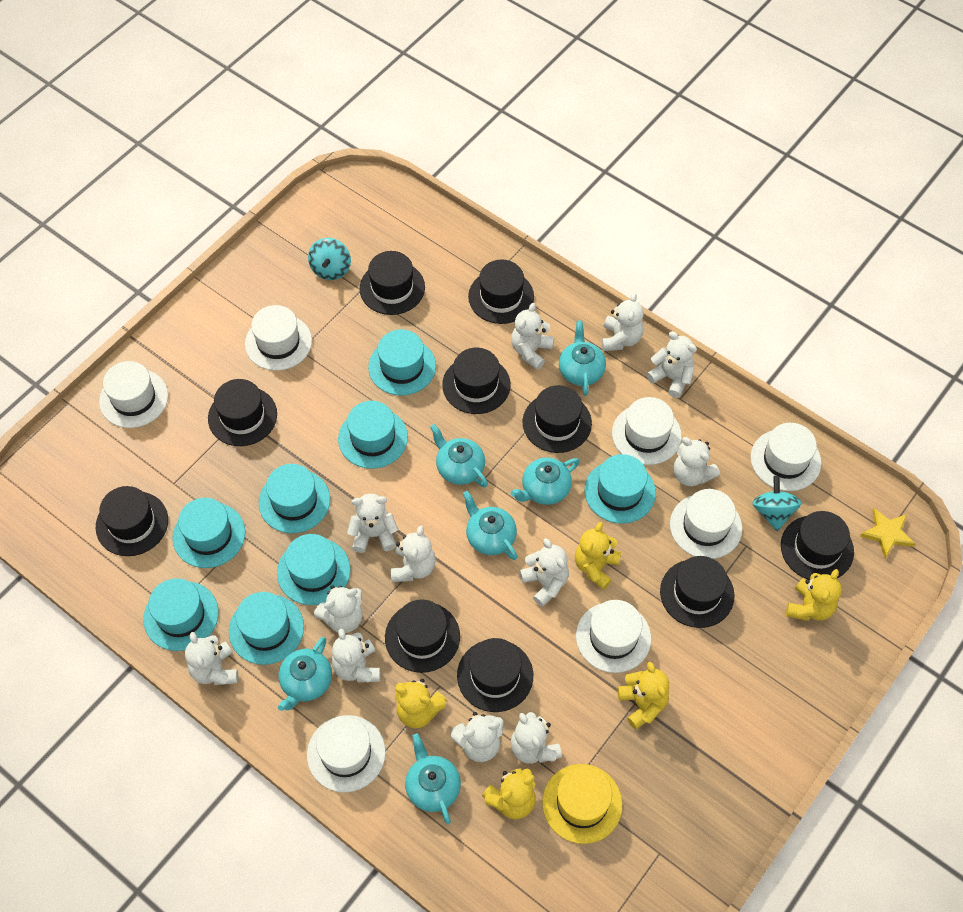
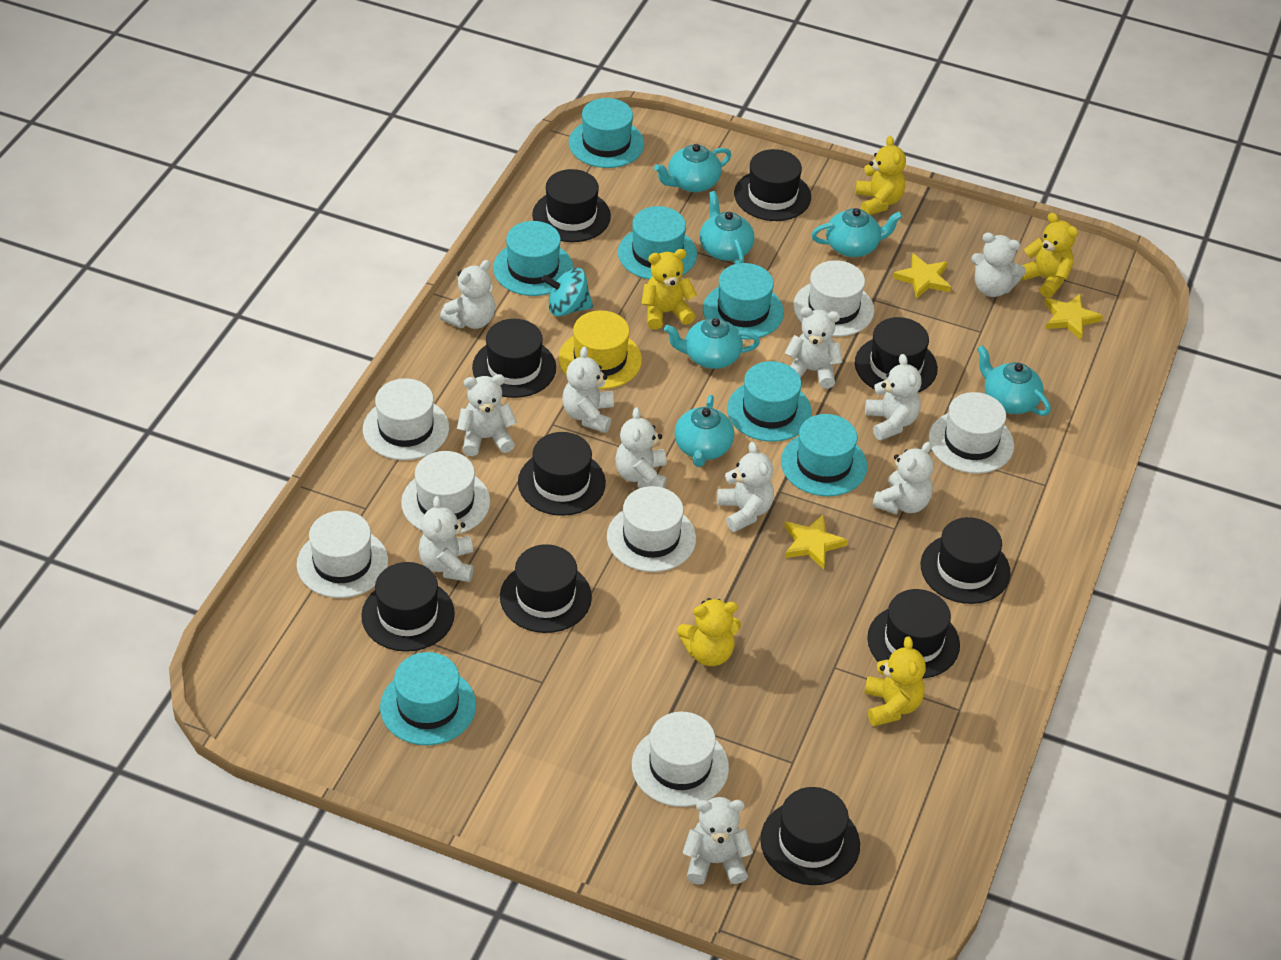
turquoise hat: 8 -> 7
turquoise spinning top: 2 -> 1
white teddy bear: 12 -> 11
yellow star: 1 -> 3

